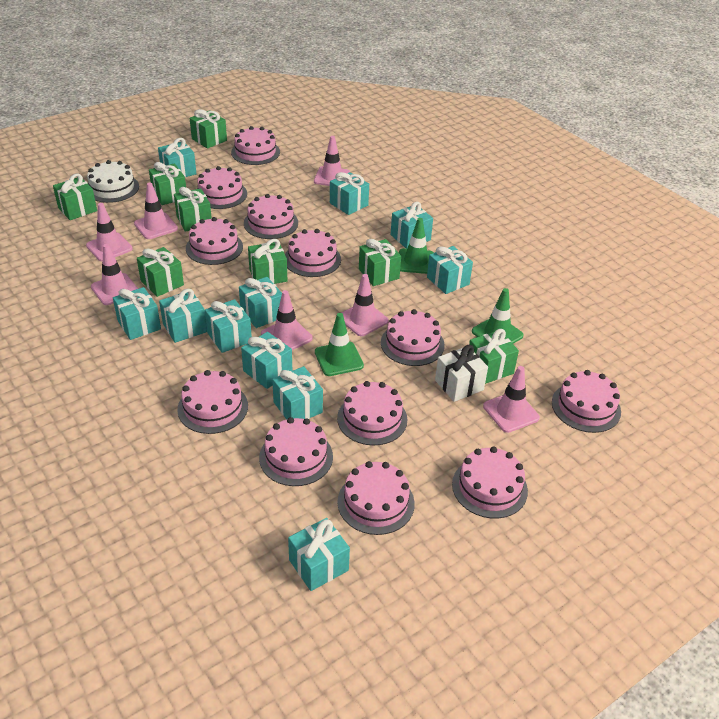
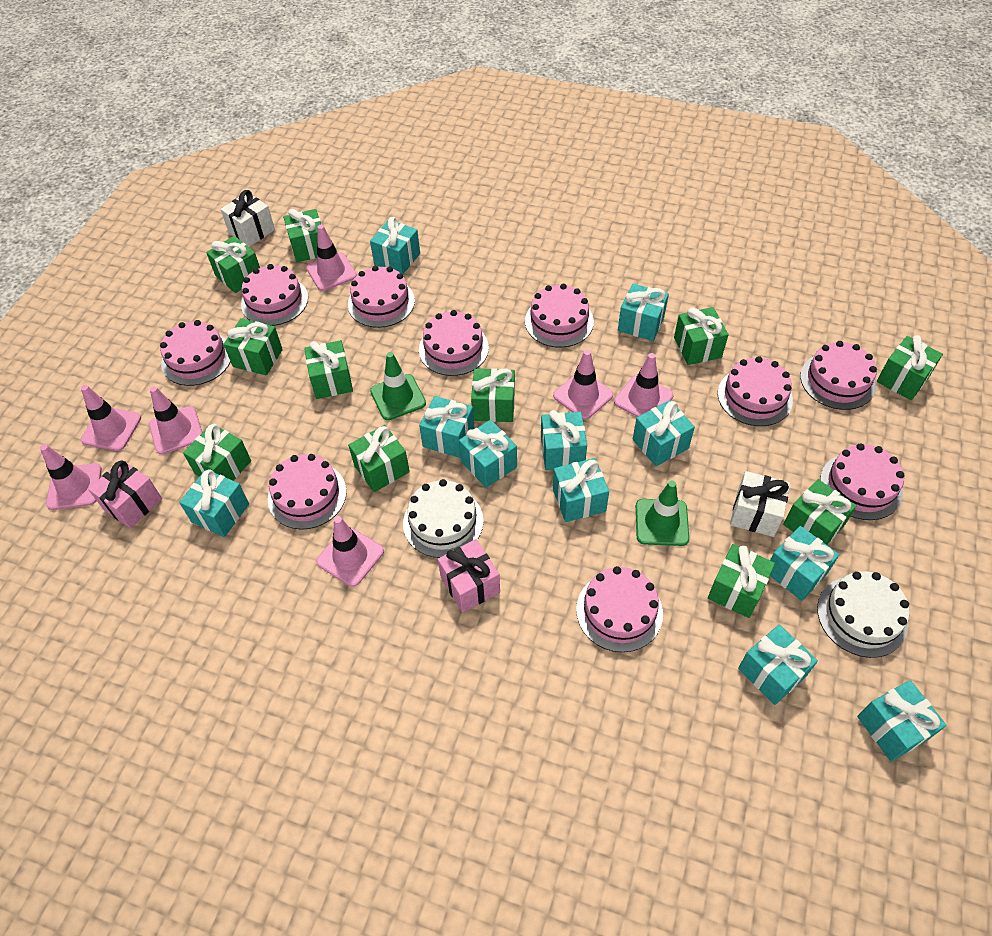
green gift: 8 -> 11
green traffic cone: 3 -> 2
pink cake: 12 -> 10
pink gift: 0 -> 2
white cake: 1 -> 2
white gift: 1 -> 2

